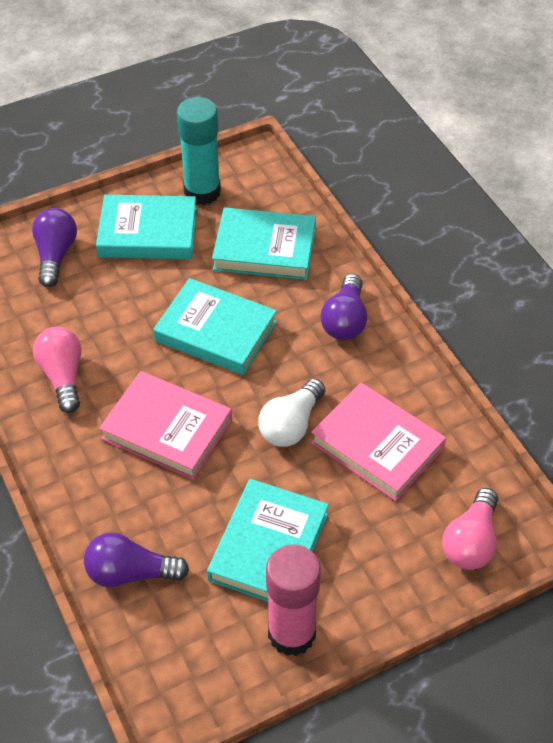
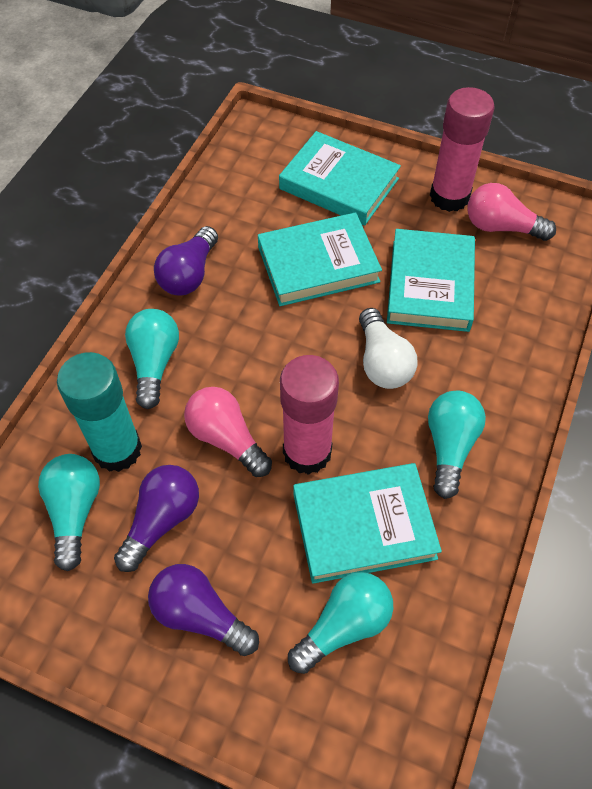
pink book: 2 -> 0
pink glue stick: 1 -> 2
turquoise light bulb: 0 -> 4

